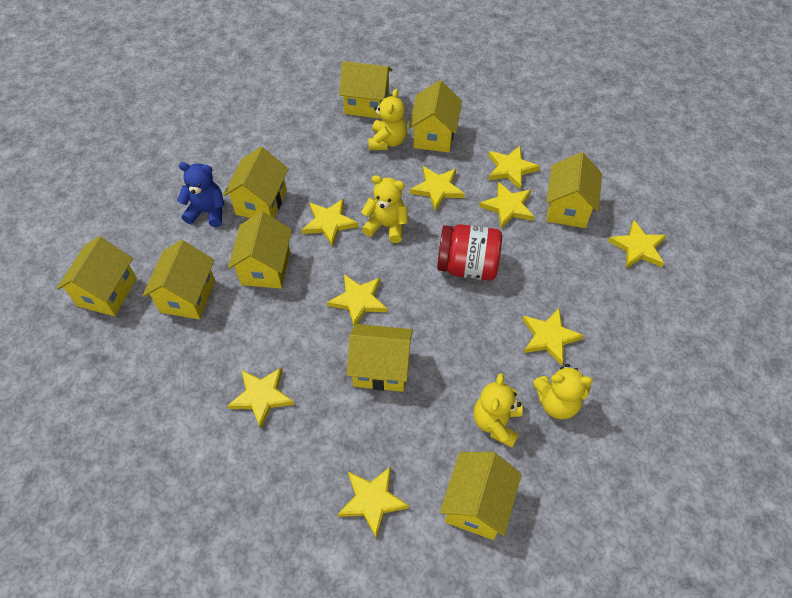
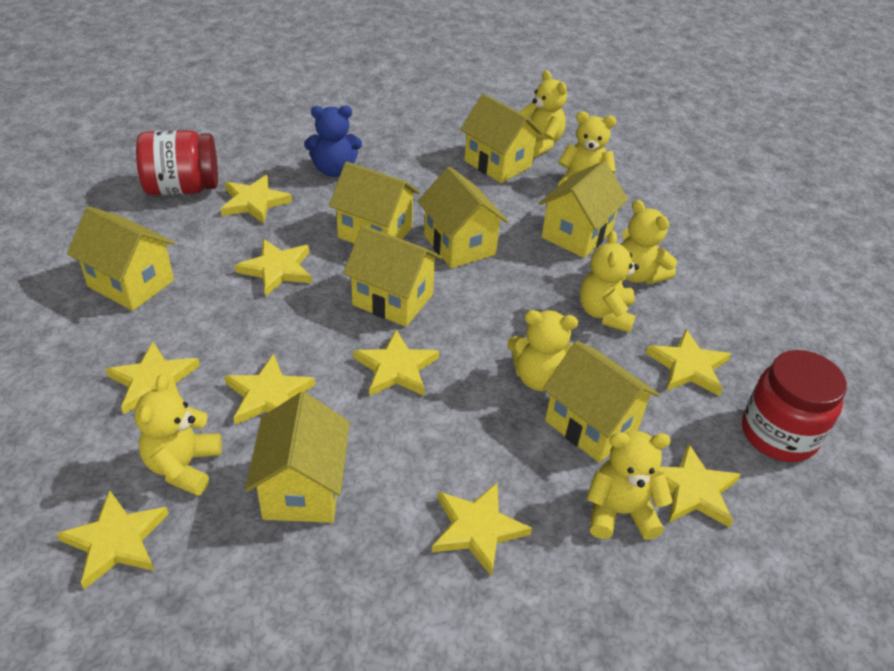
red jar: 1 -> 2
yellow house: 9 -> 8
yellow teddy bear: 4 -> 7

